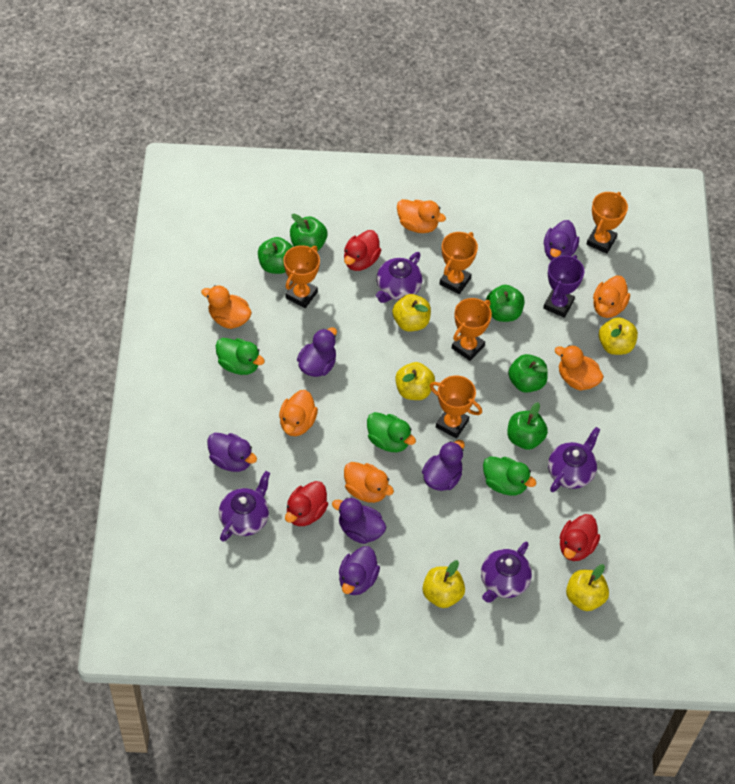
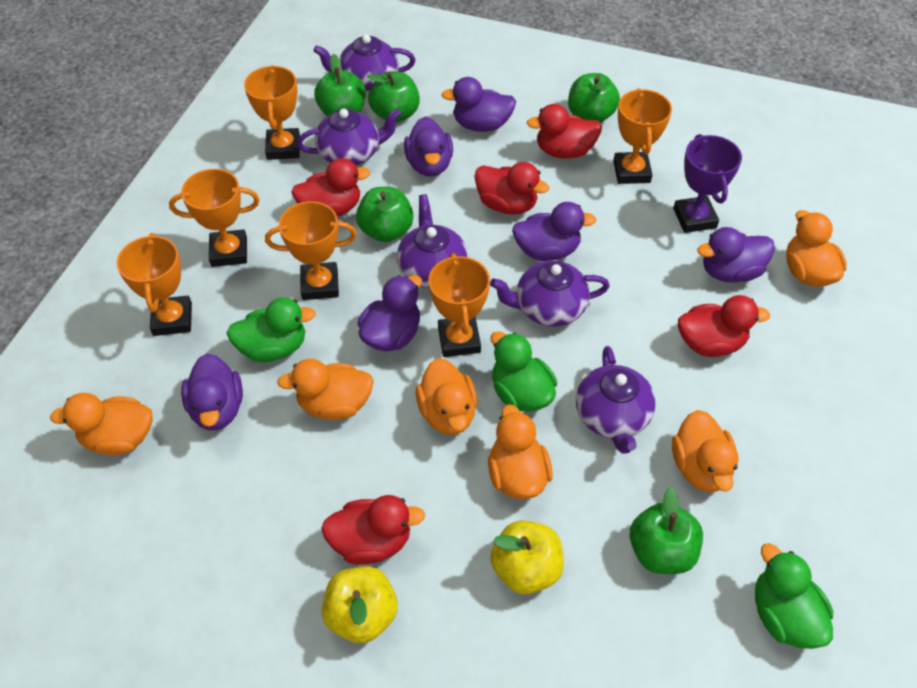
orange trophy: 5 -> 6
purple teapot: 4 -> 5
red duck: 3 -> 5
yellow apple: 5 -> 2

